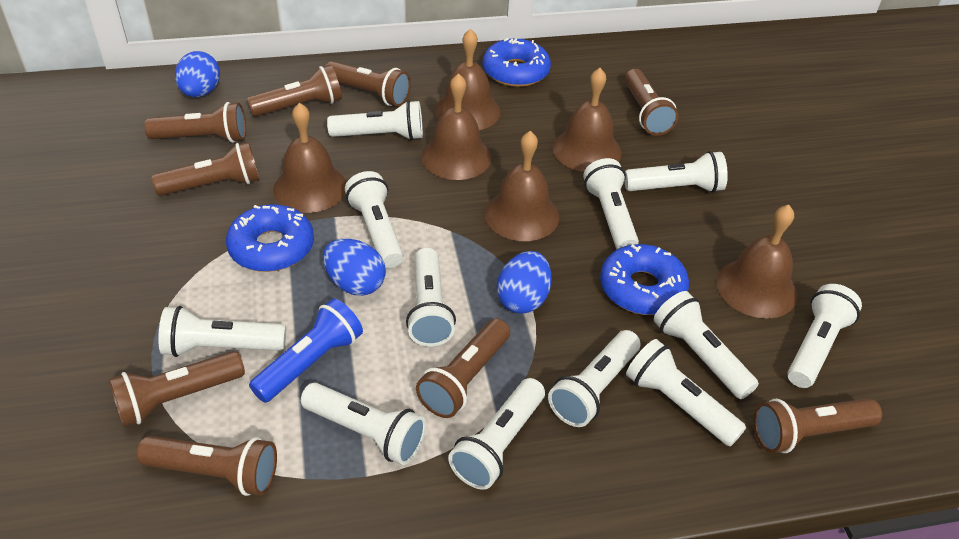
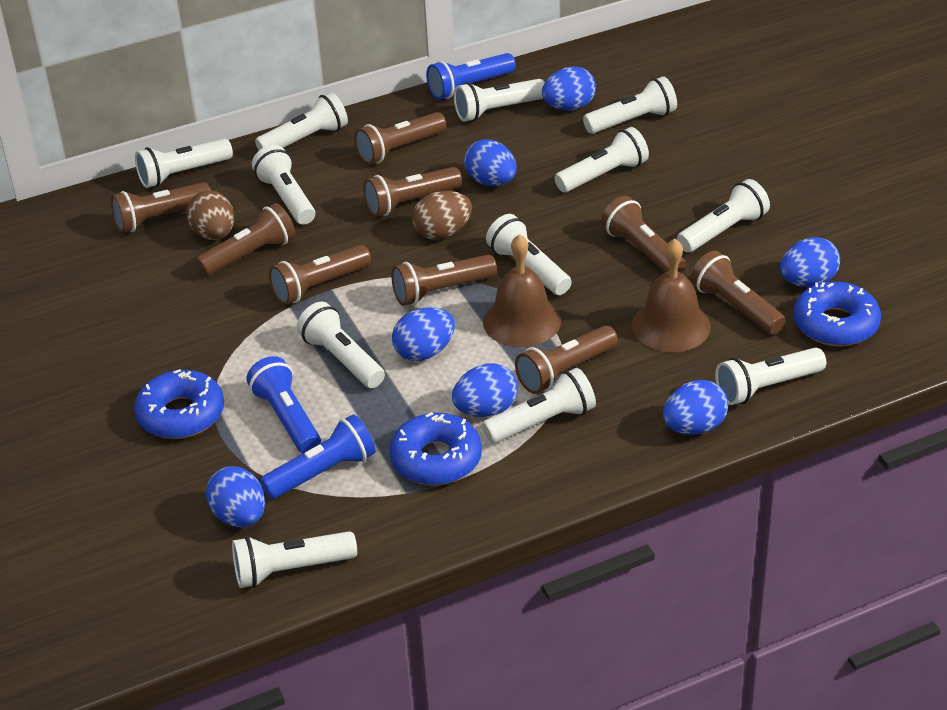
blue egg: 3 -> 7
blue flashlight: 1 -> 3
brown bell: 6 -> 2
brown egg: 0 -> 2

